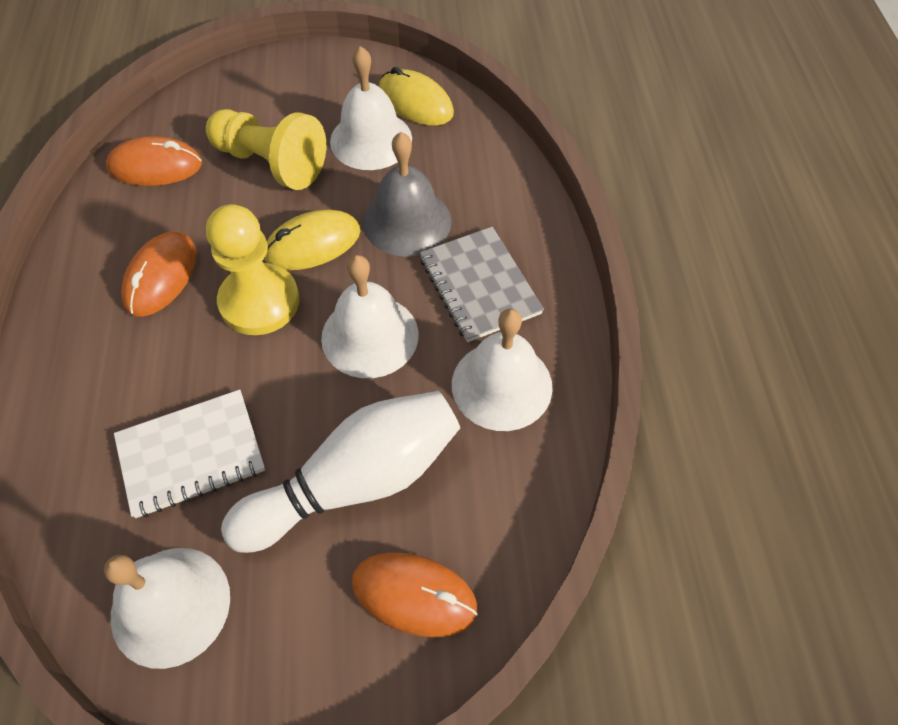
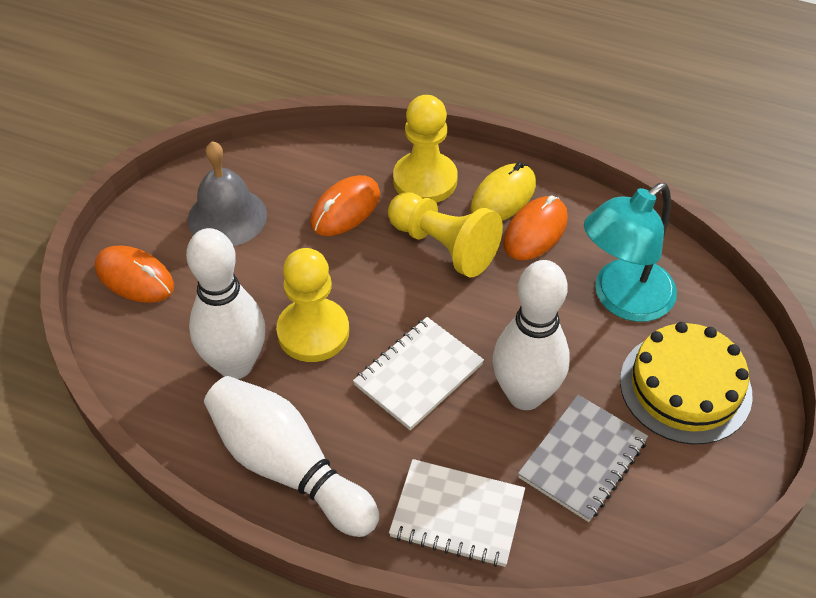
turquoise lamp: 0 -> 1
white bell: 4 -> 0
white bowling pin: 1 -> 3
white notebook: 1 -> 2
yellow cake: 0 -> 1
yellow mouse: 2 -> 1
yellow pawn: 2 -> 3

